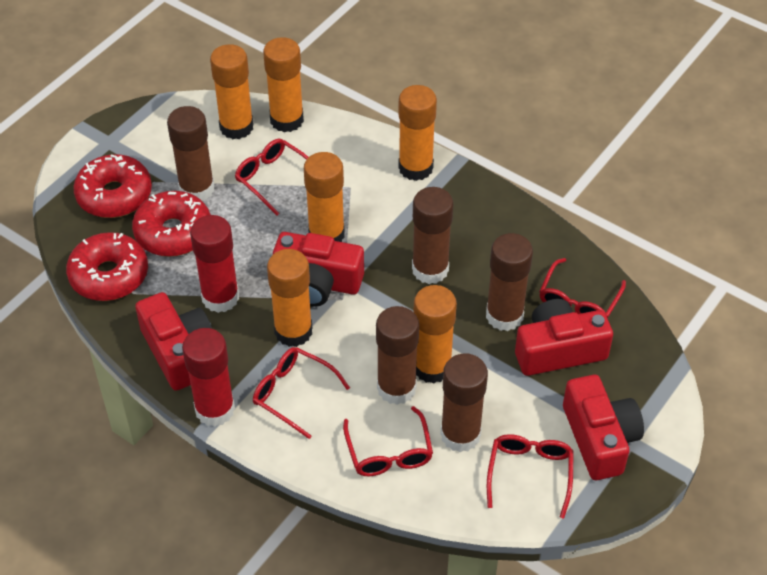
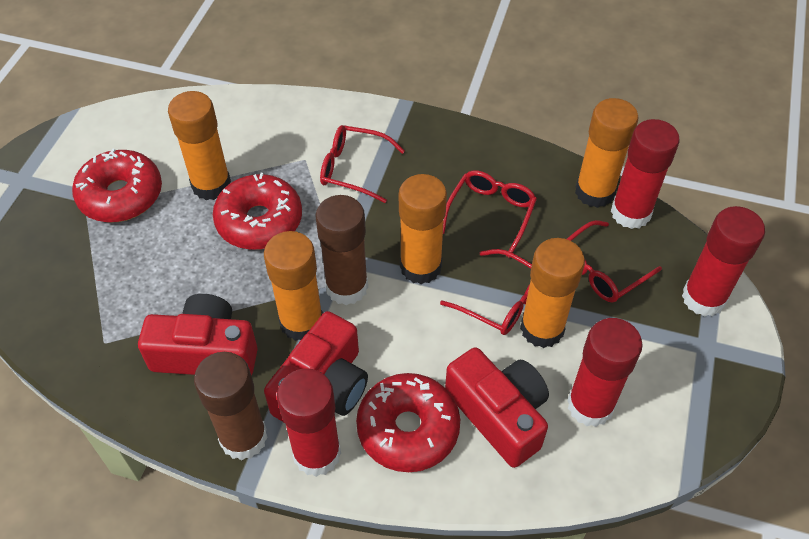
brown glue stick: 5 -> 2
orange glue stick: 6 -> 5
red camera: 4 -> 3
red glasses: 5 -> 4
red glue stick: 2 -> 4

